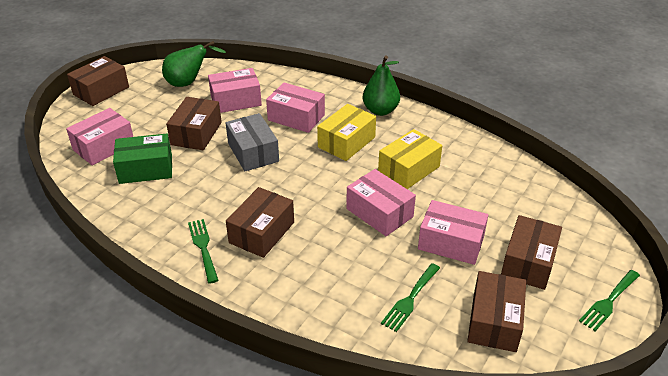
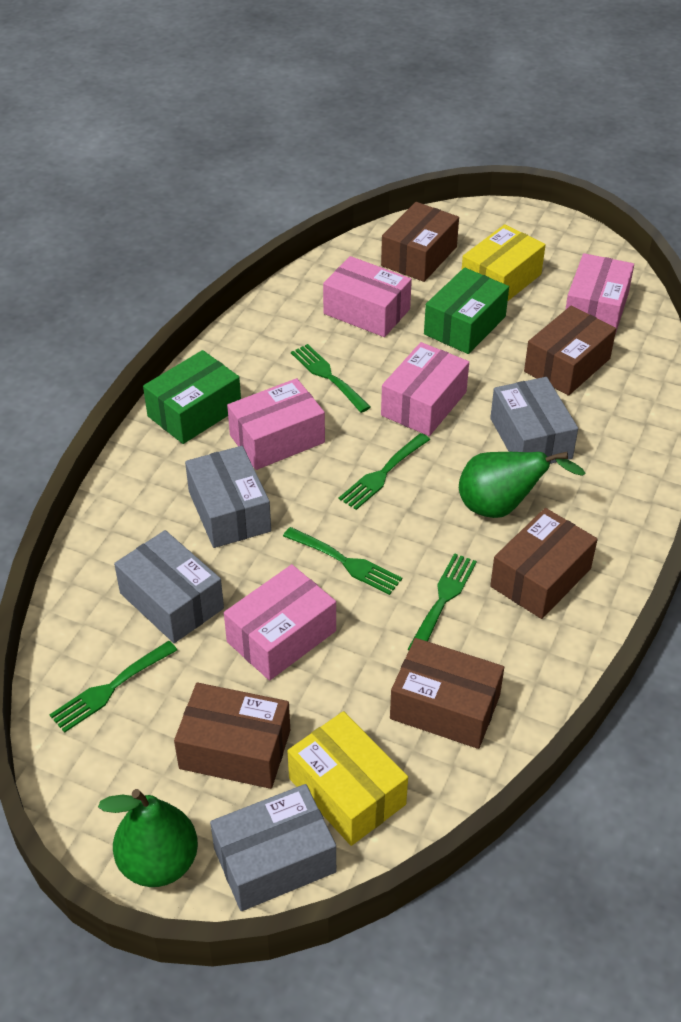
green box: 1 -> 2
green fork: 3 -> 5
grey box: 1 -> 4

